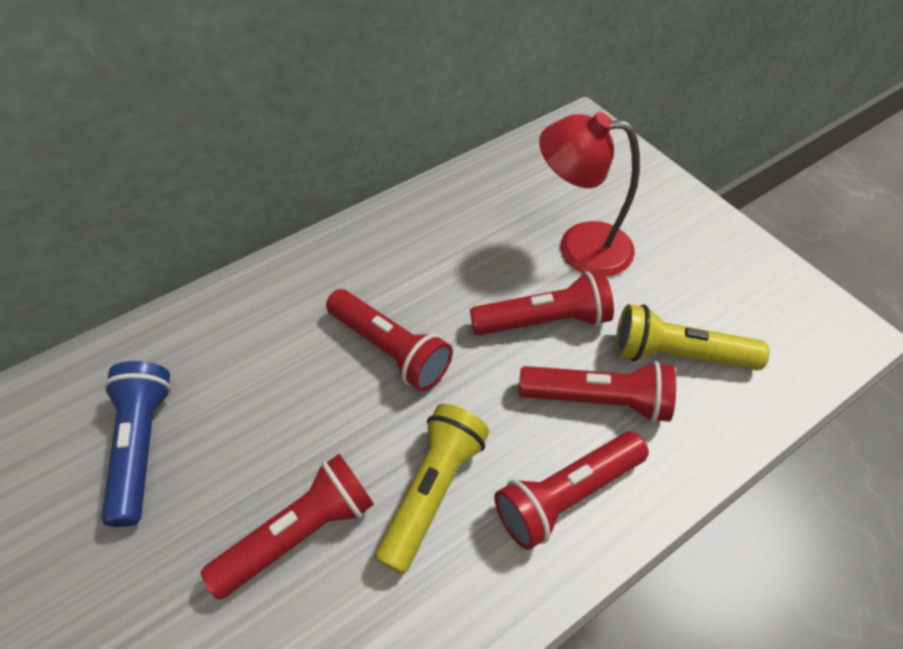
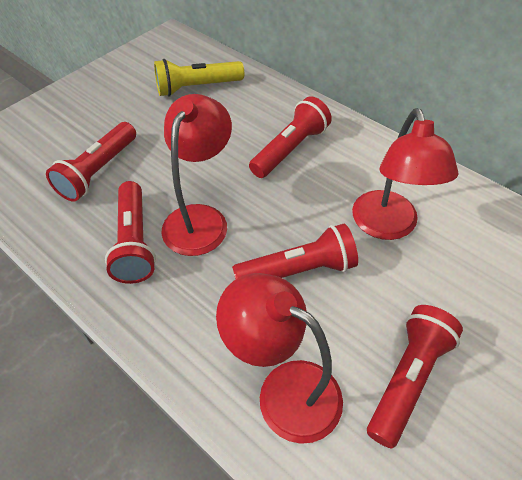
blue flashlight: 1 -> 0
red lamp: 1 -> 3
yellow flashlight: 2 -> 1

